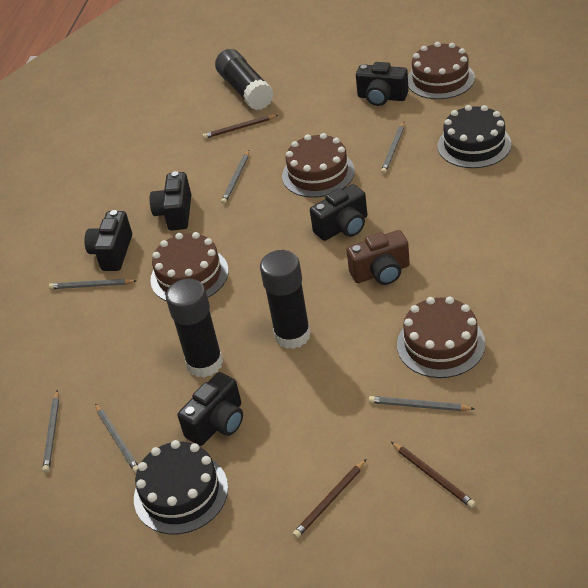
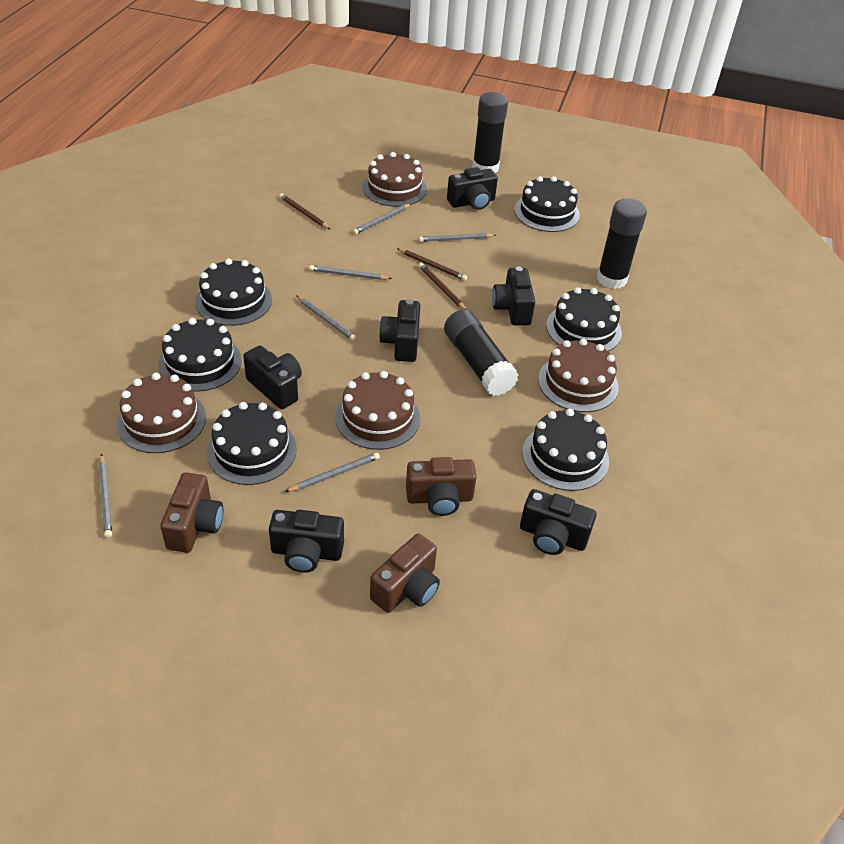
black cake: 2 -> 6
black camera: 5 -> 6
brown camera: 1 -> 3

